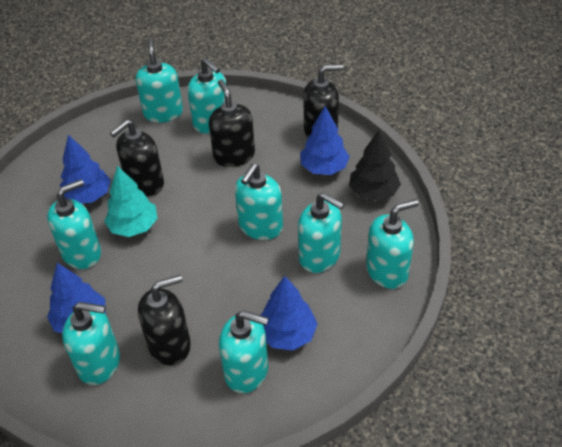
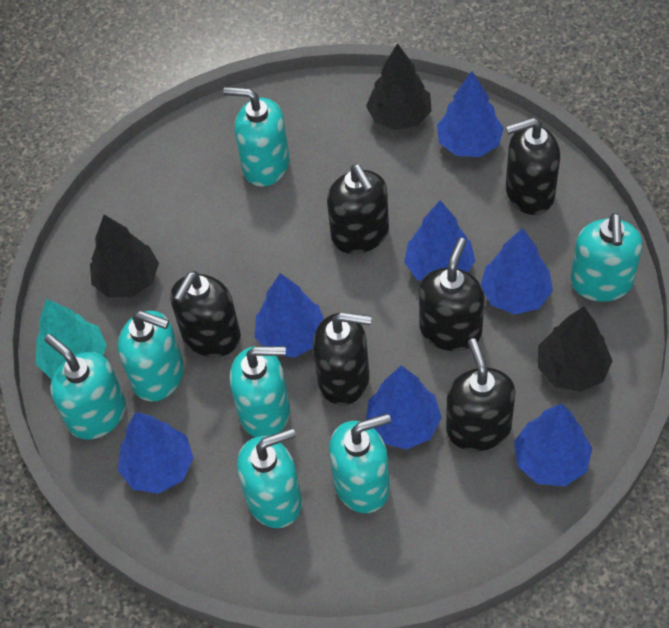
black soap dispenser: 4 -> 6
black tree: 1 -> 3
blue tree: 4 -> 7
turquoise soap dispenser: 8 -> 7

